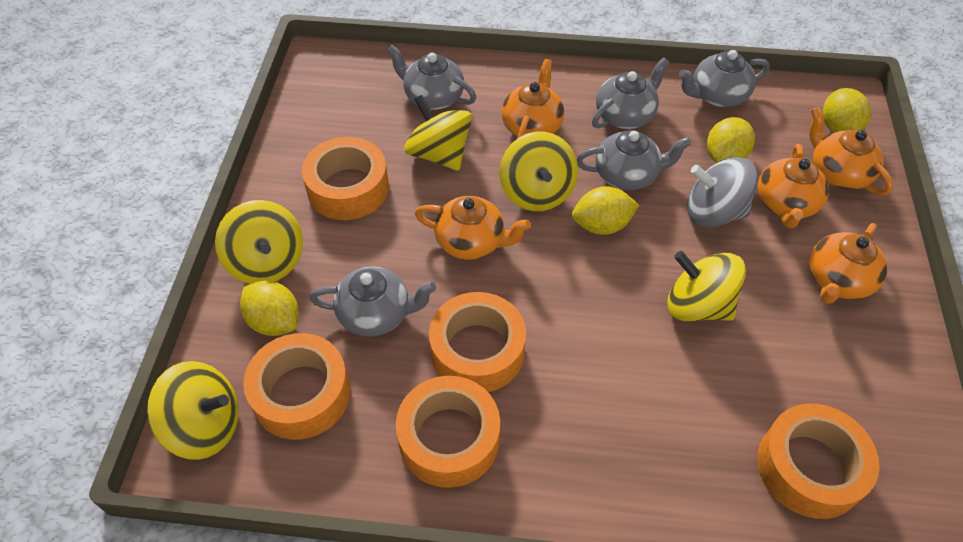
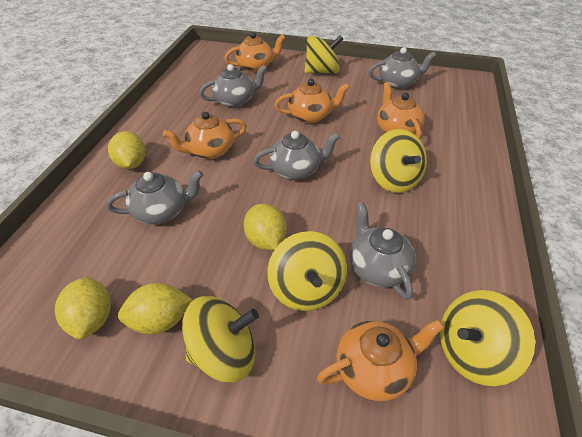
grey spinning top: 1 -> 0
orange tape: 5 -> 0

